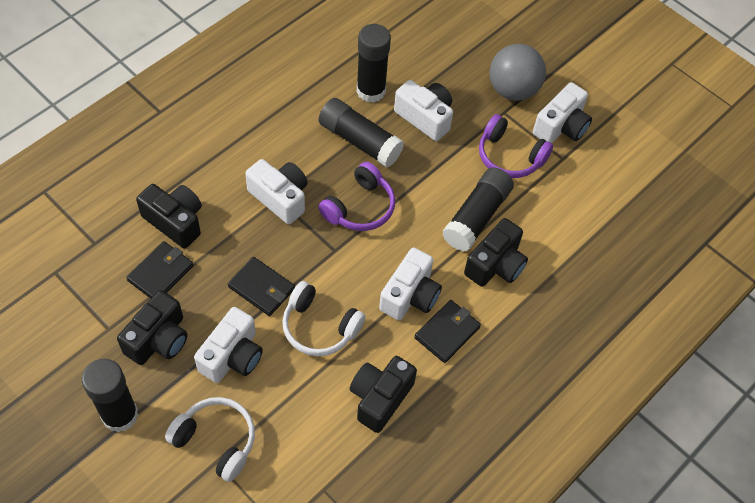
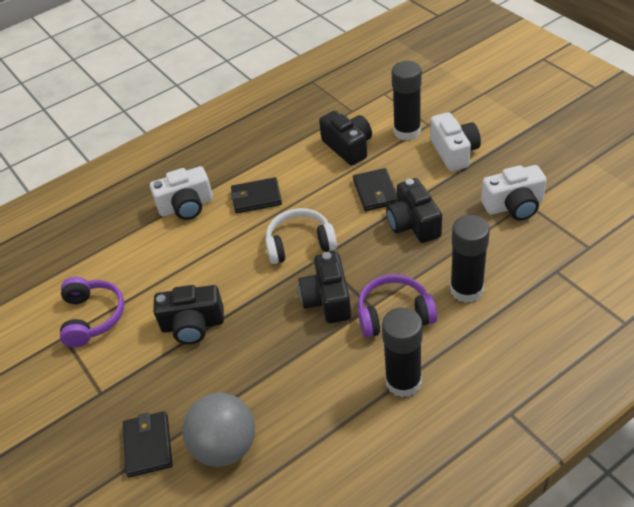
black glue stick: 4 -> 3
white camera: 5 -> 3
white headphones: 2 -> 1

